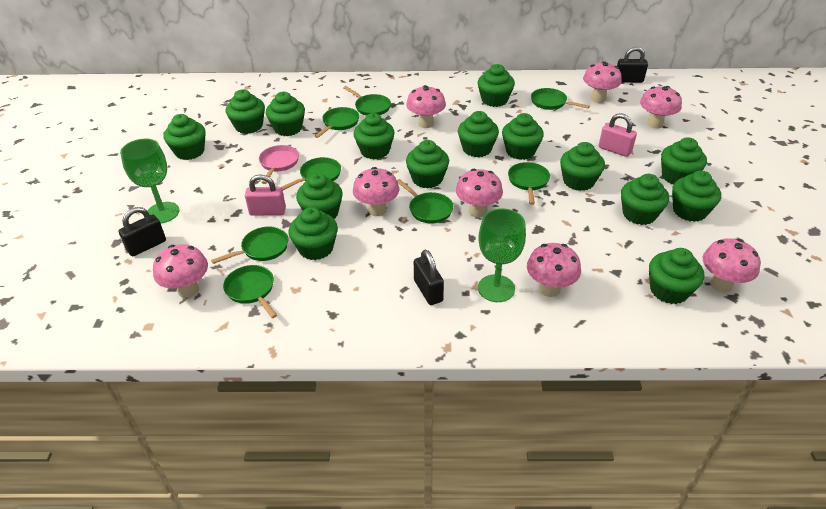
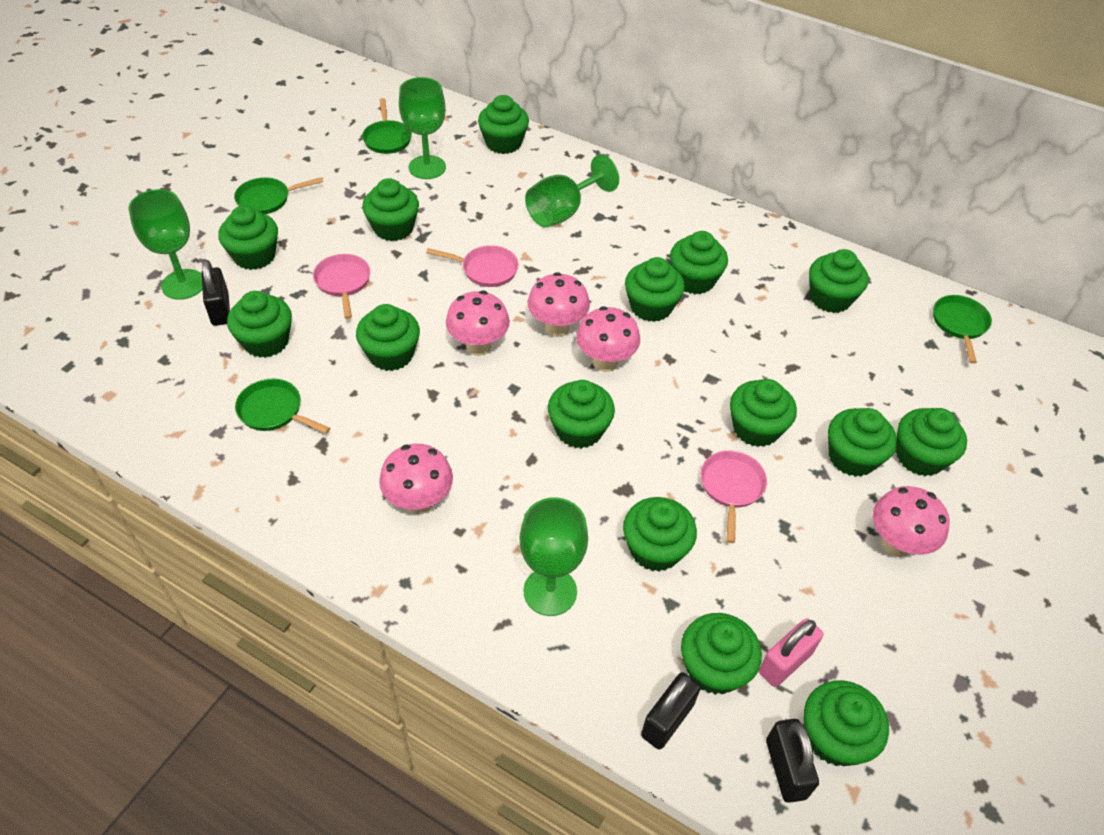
green goblet: 2 -> 4
green pan: 8 -> 4
pink mushroom: 8 -> 5
pink padlock: 2 -> 1
pink pan: 1 -> 3

